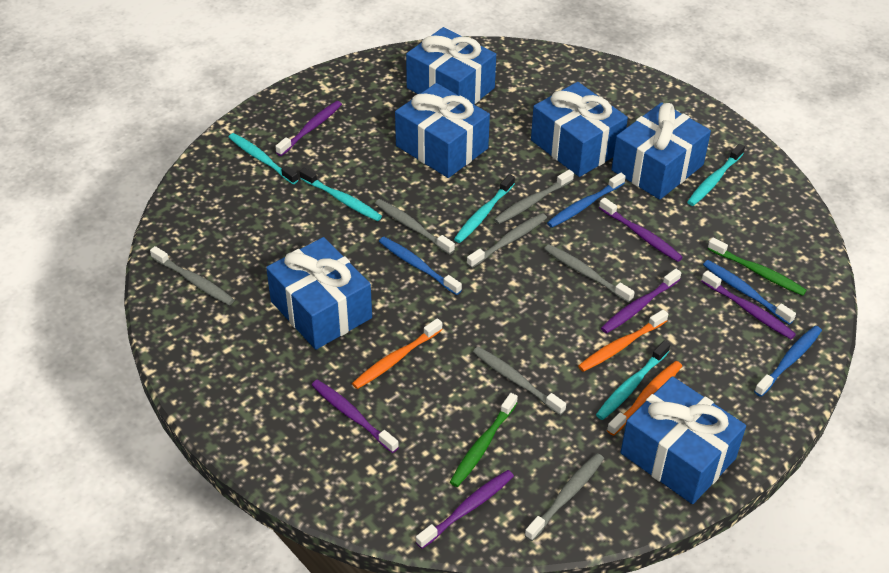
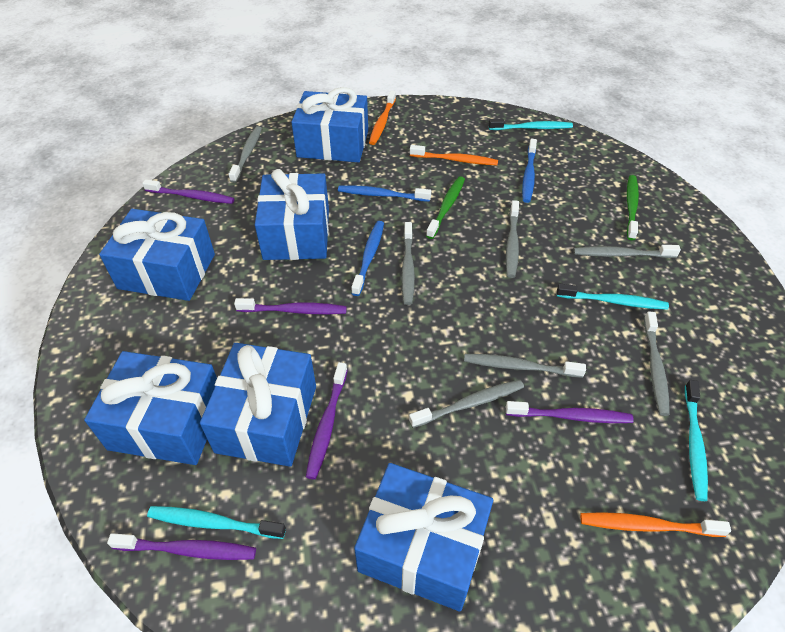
blue toothbrush: 4 -> 3
purple toothbrush: 6 -> 5
turquoise toothbrush: 5 -> 4

